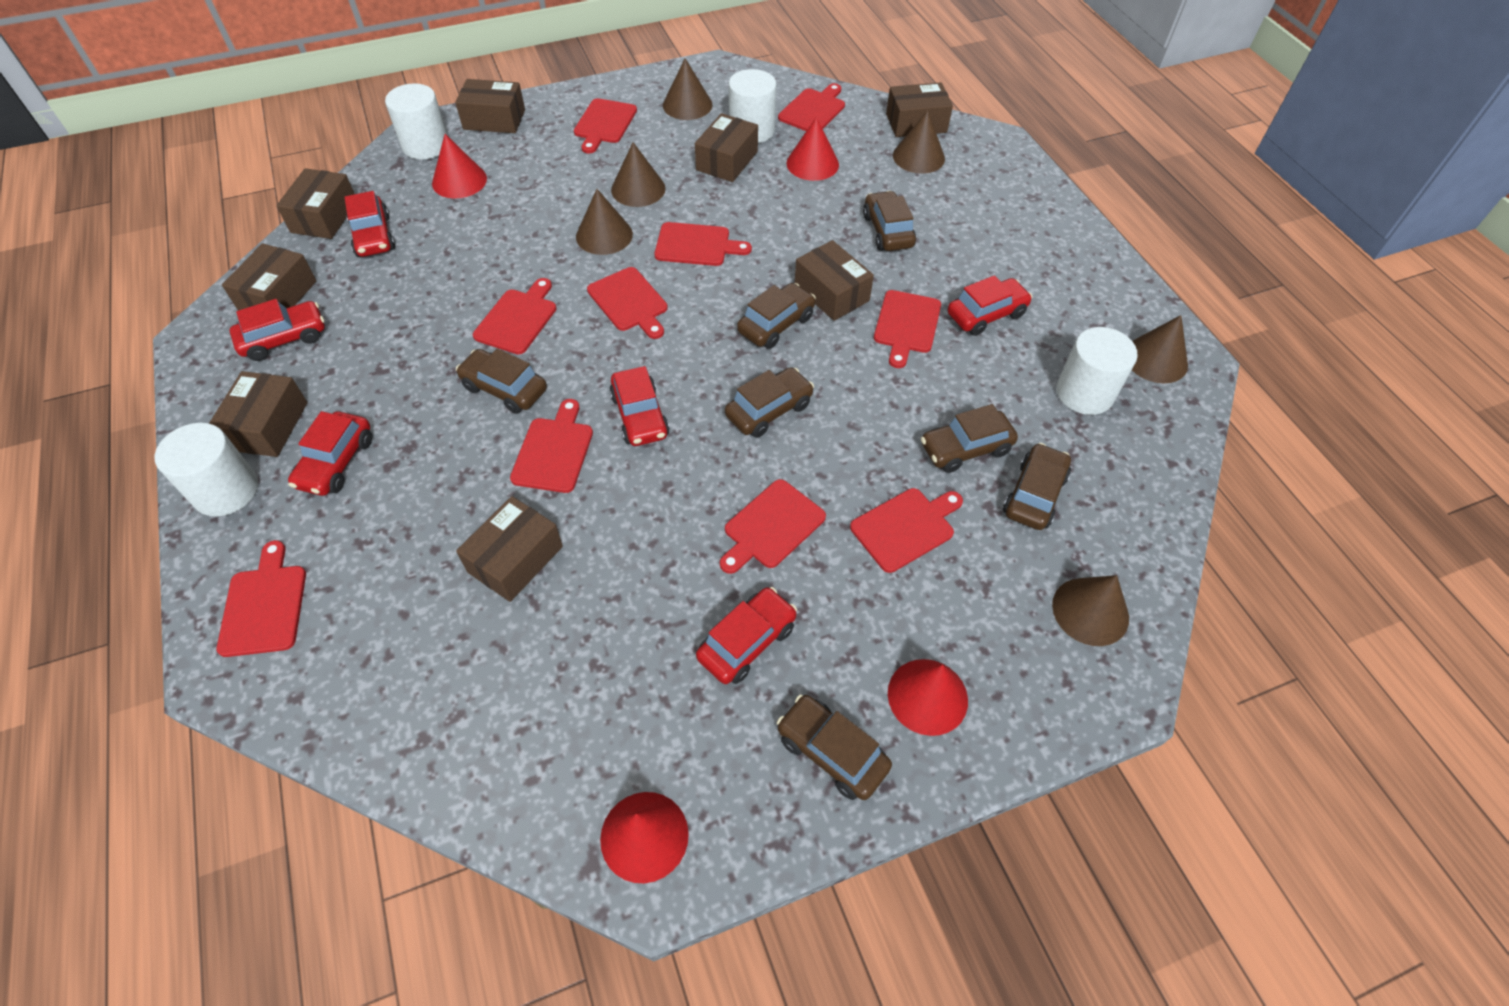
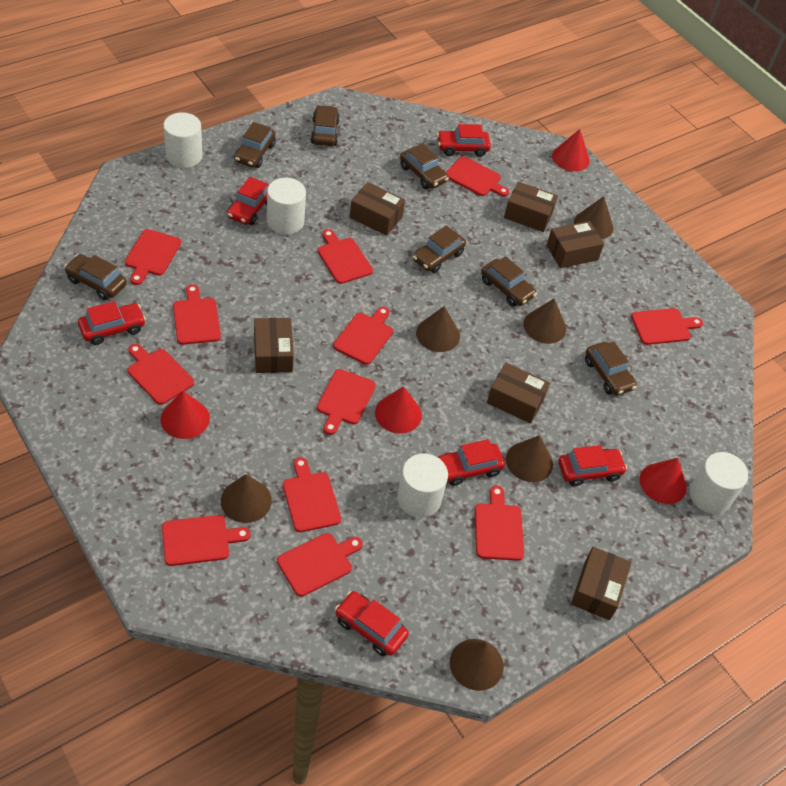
brown box: 8 -> 6
red cutting board: 10 -> 12

